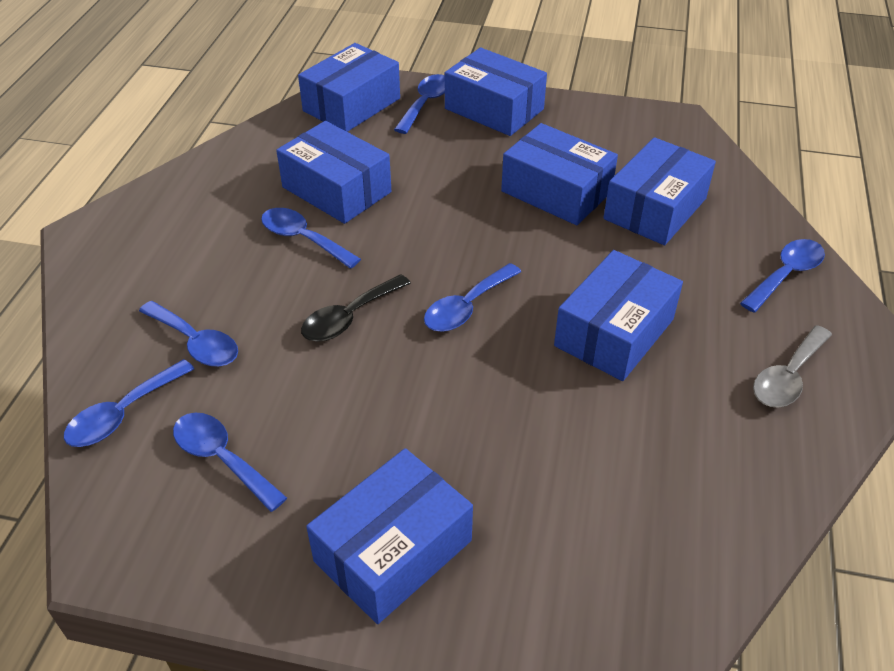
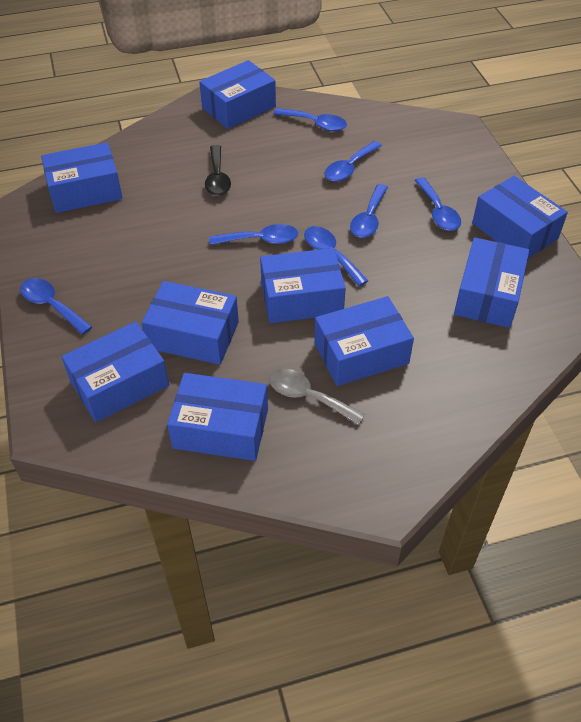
blue box: 7 -> 9

